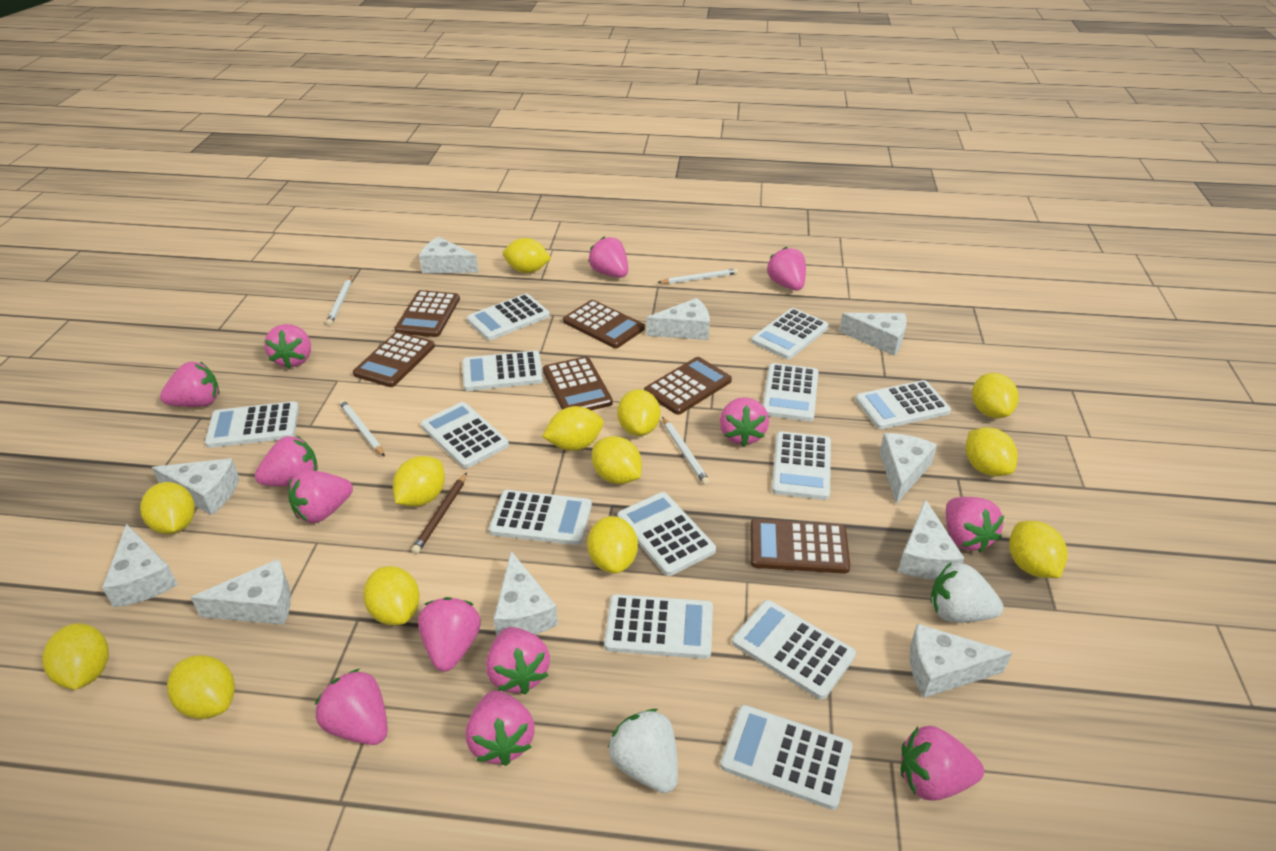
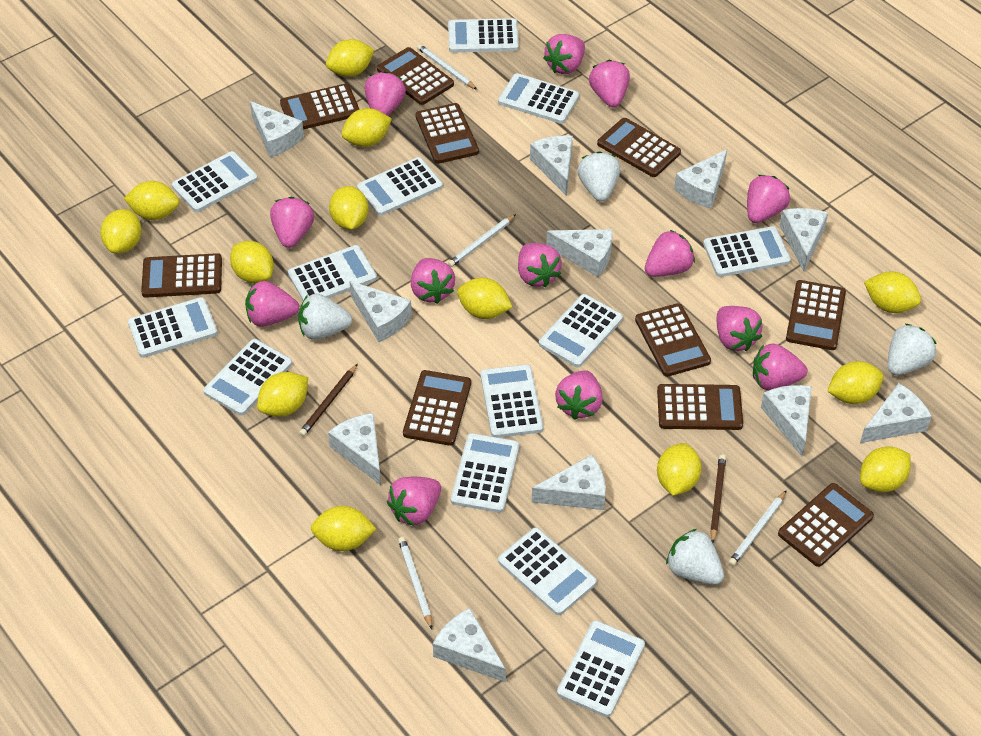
brown calculator: 6 -> 10
brown pencil: 1 -> 2
white cheese: 10 -> 11
white strawberry: 2 -> 4

